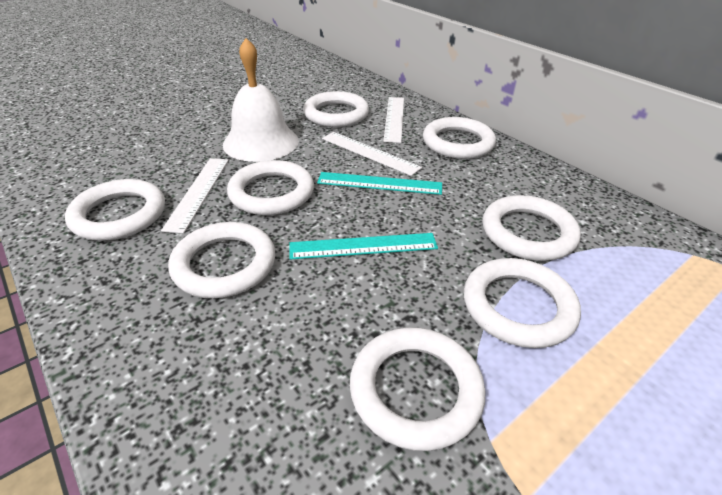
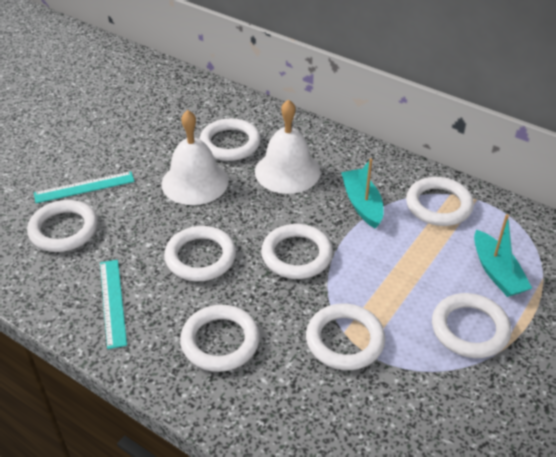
turquoise boat: 0 -> 2
white bell: 1 -> 2
white ruler: 3 -> 0

